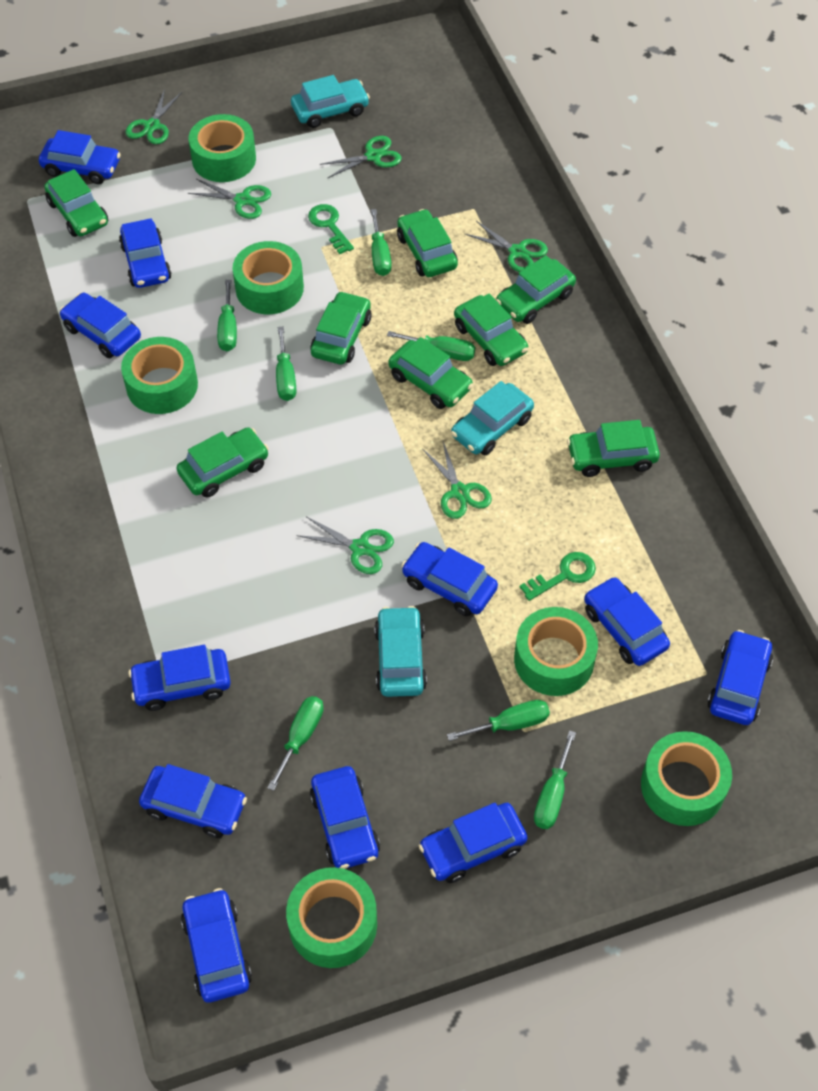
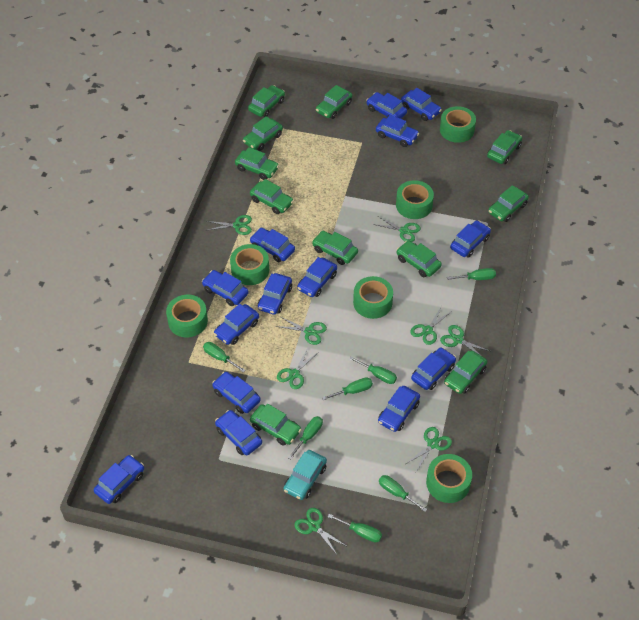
blue car: 11 -> 14
green car: 8 -> 11
green key: 2 -> 0
green scissors: 6 -> 8
turquoise car: 3 -> 1

